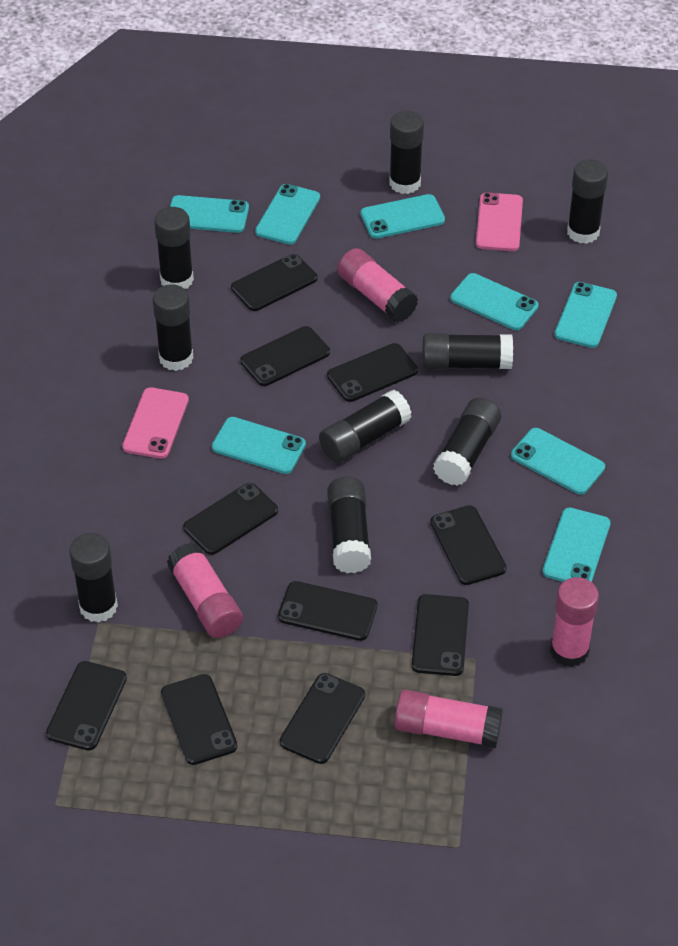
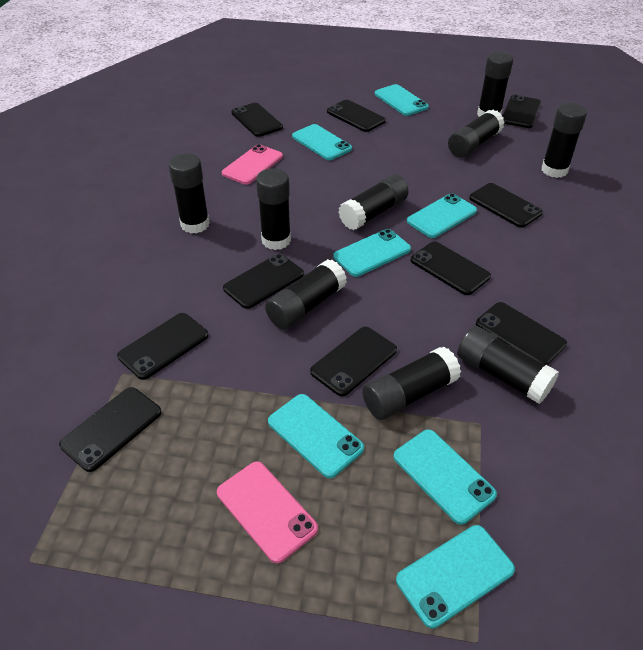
pink glue stick: 4 -> 0
turquoise phone: 8 -> 7

